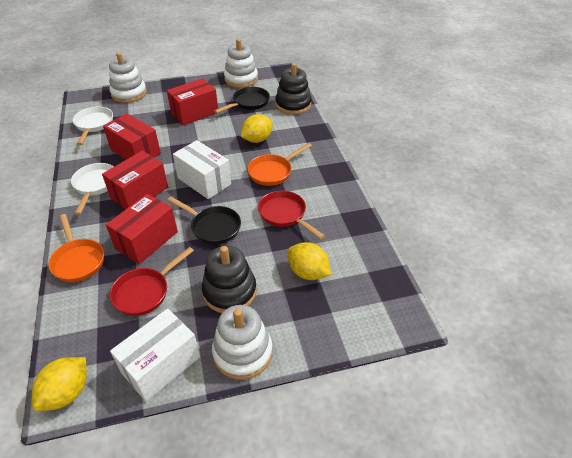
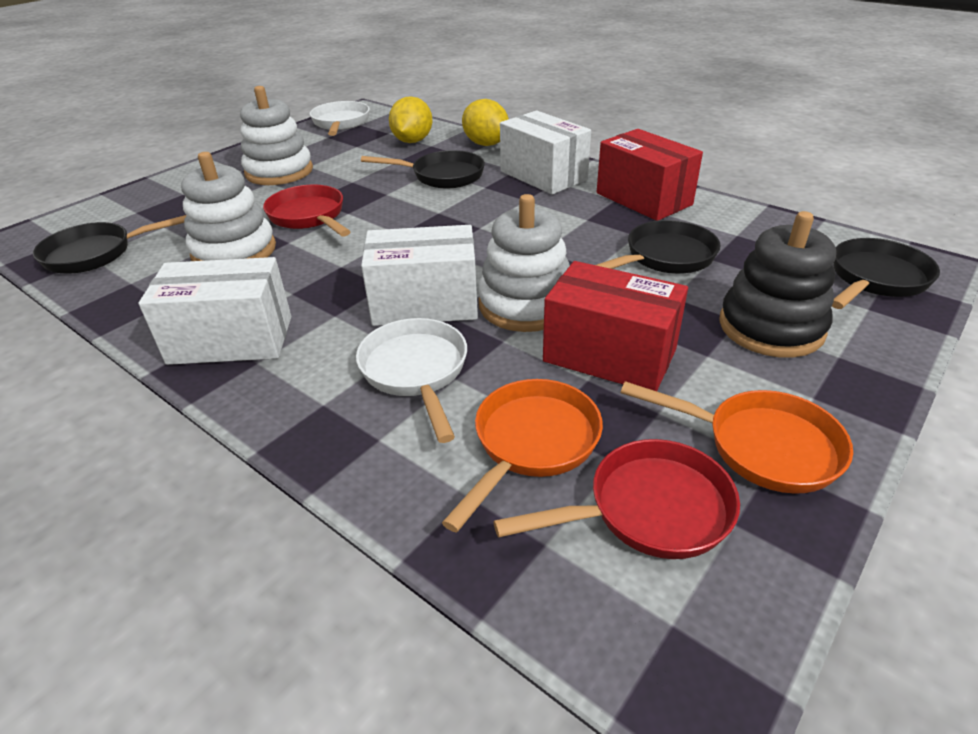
black pan: 2 -> 4
black stacking toy: 2 -> 1
red box: 4 -> 2
white box: 2 -> 3
yellow lemon: 3 -> 2

